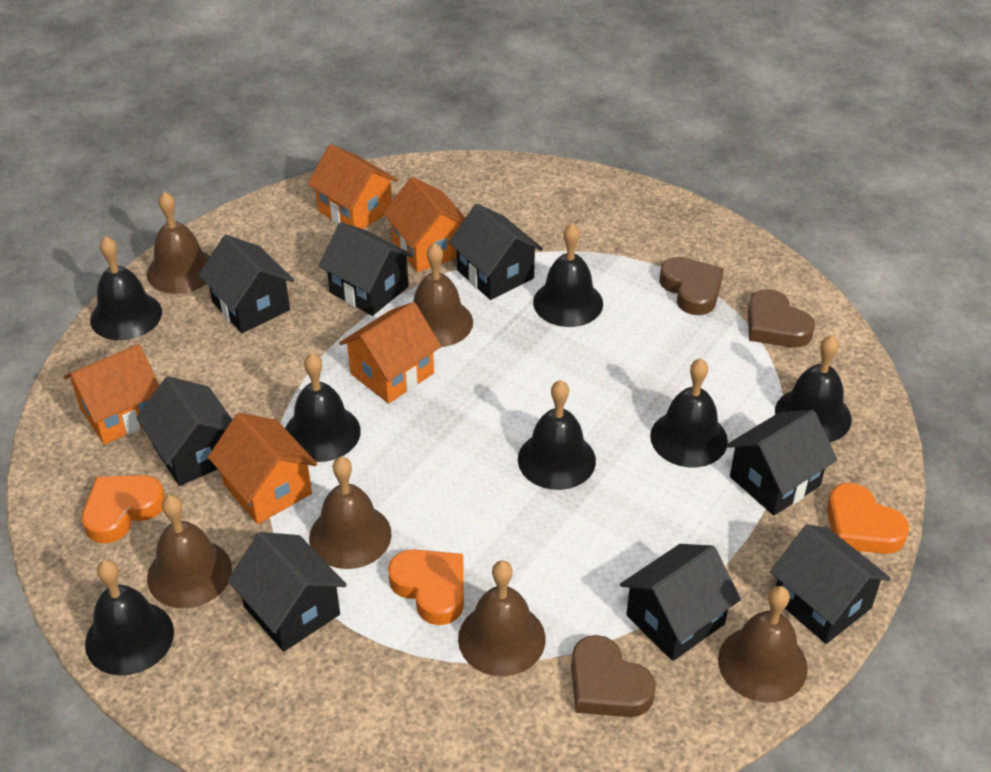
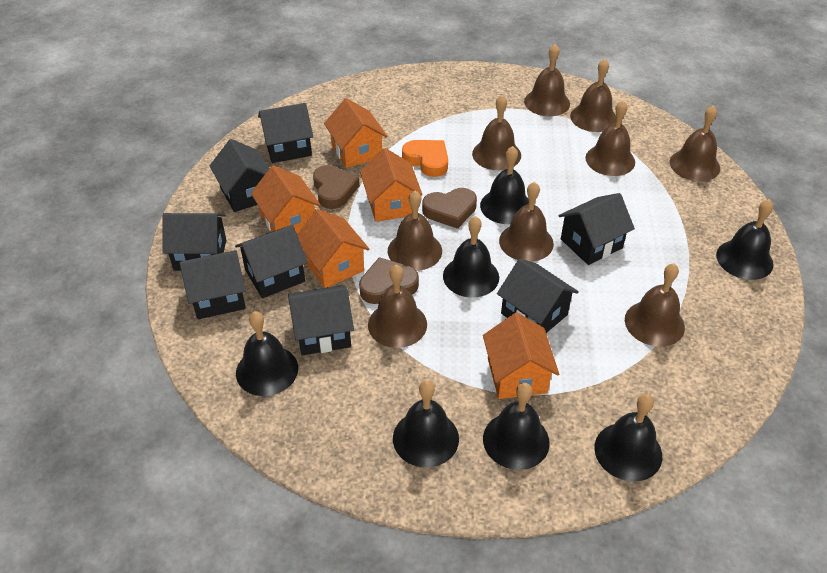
brown bell: 6 -> 9
orange heart: 3 -> 1

